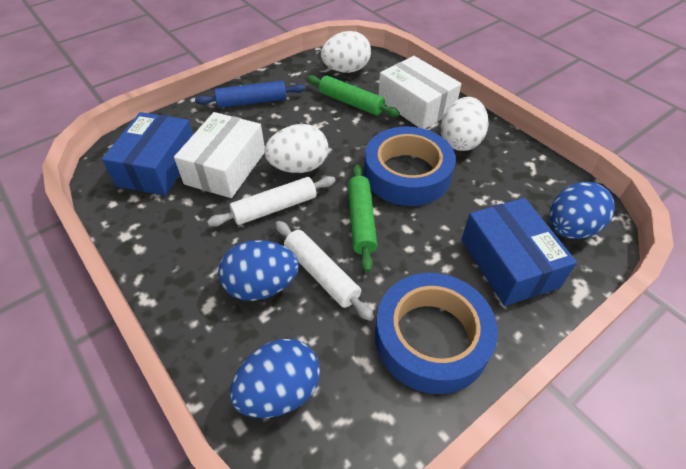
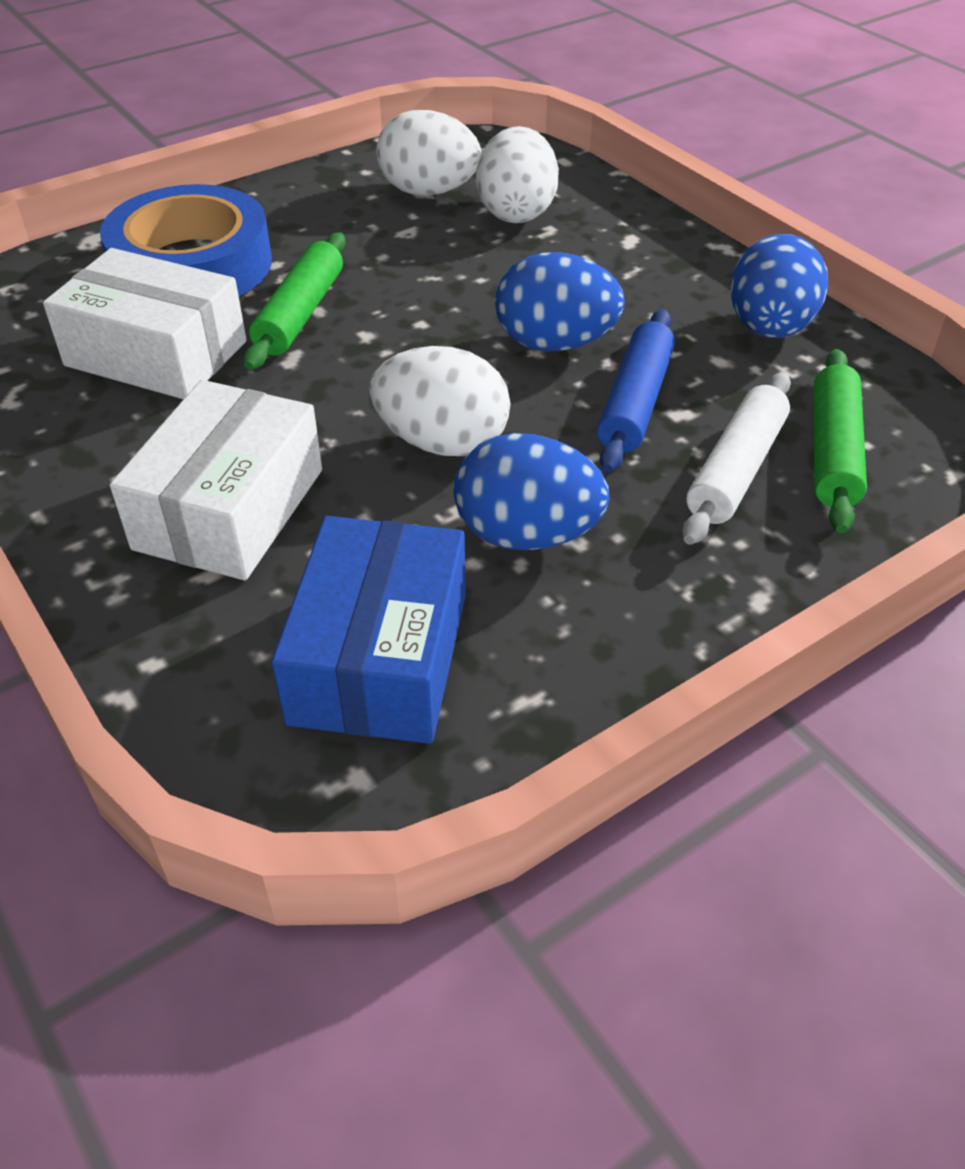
blue box: 2 -> 1
blue tape: 2 -> 1
white rolling pin: 2 -> 1

